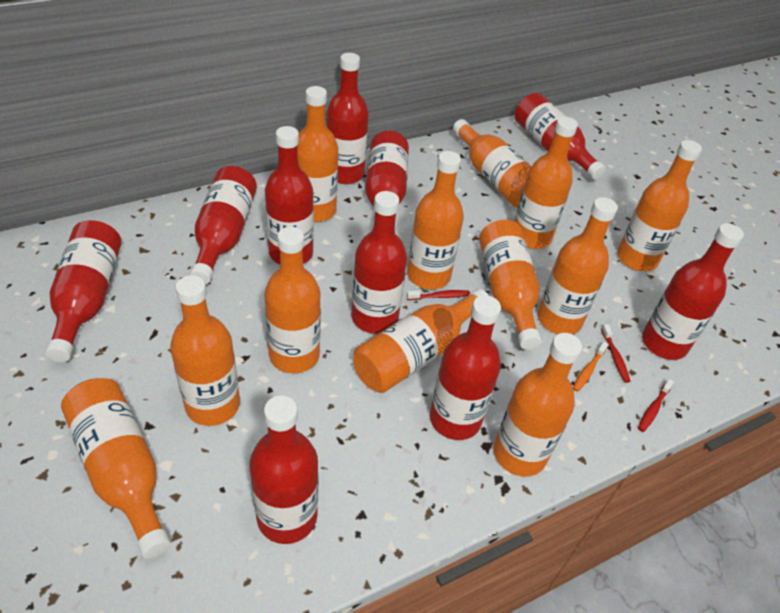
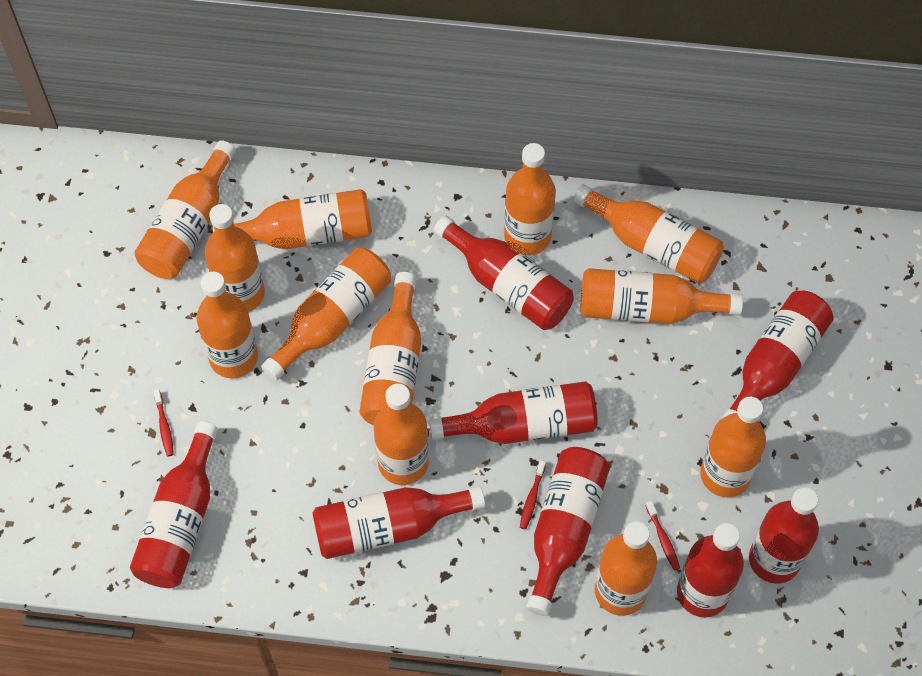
orange toothbrush: 1 -> 0
red bottle: 10 -> 8

